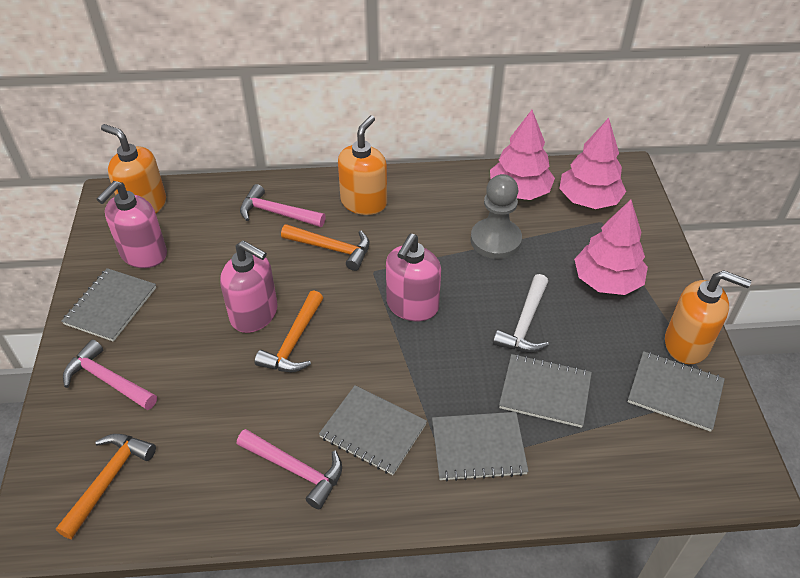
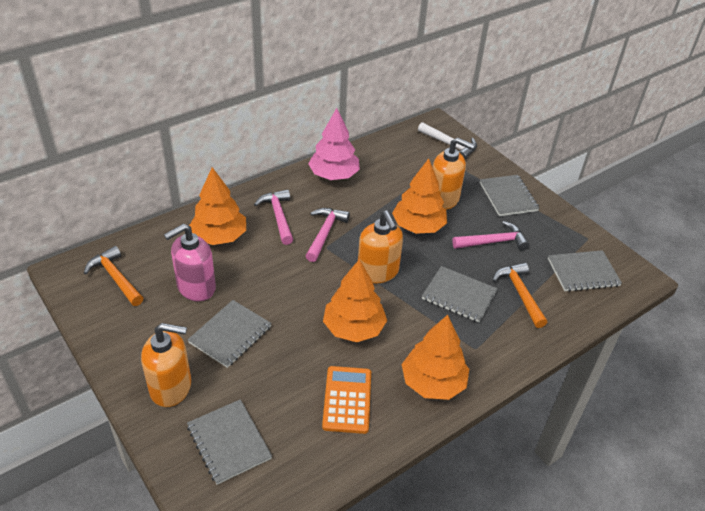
grey pawn: 1 -> 0
orange calculator: 0 -> 1
orange hammer: 3 -> 2
orange tree: 0 -> 4
pink soap dispenser: 3 -> 1
pink tree: 3 -> 1

